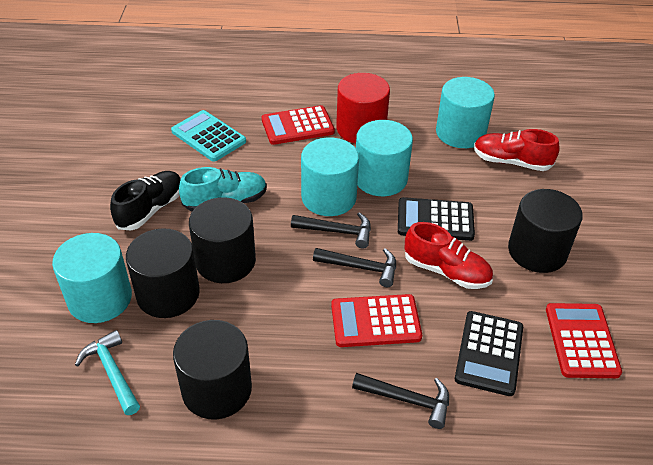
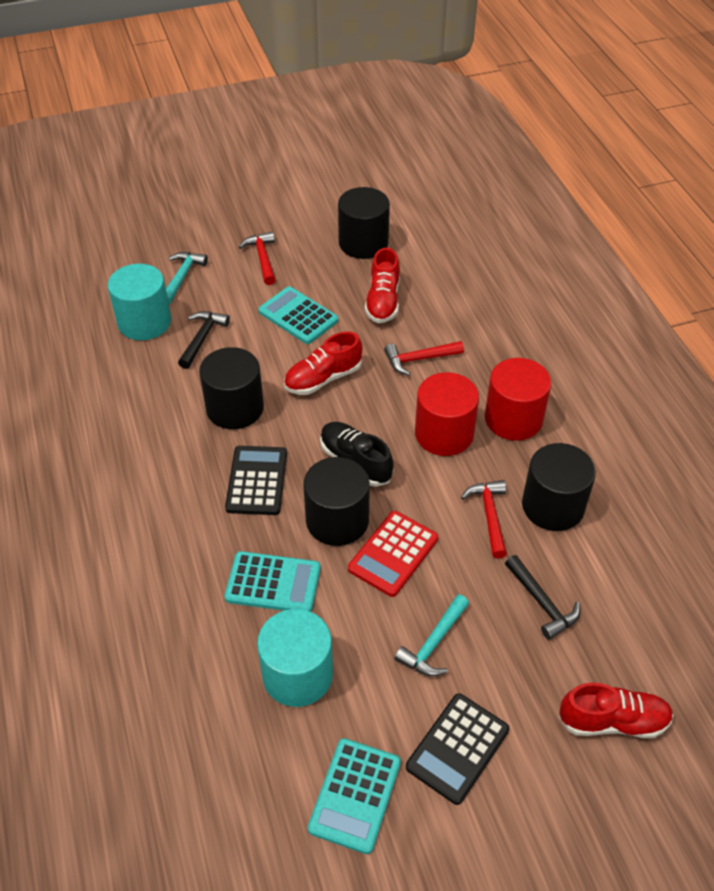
black hammer: 3 -> 2
red calculator: 3 -> 1
red cylinder: 1 -> 2
red hammer: 0 -> 3
red shoe: 2 -> 3
turquoise calculator: 1 -> 3
turquoise cylinder: 4 -> 2
turquoise hammer: 1 -> 2
turquoise shoe: 1 -> 0

